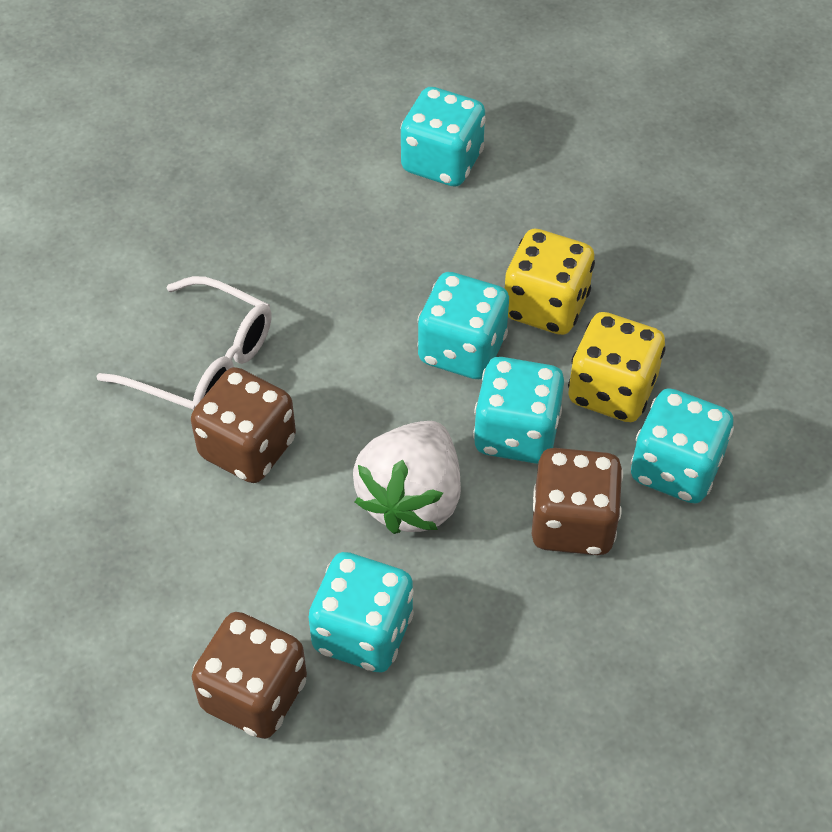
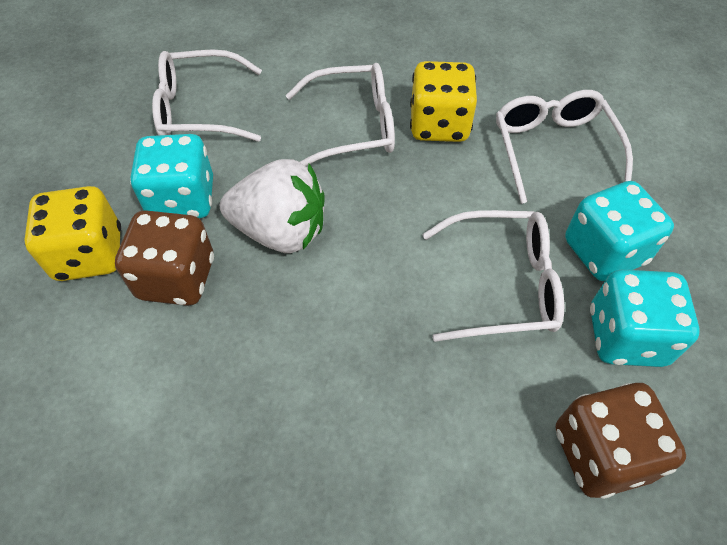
brown dice: 3 -> 2
turquoise dice: 5 -> 3
white glasses: 1 -> 4

